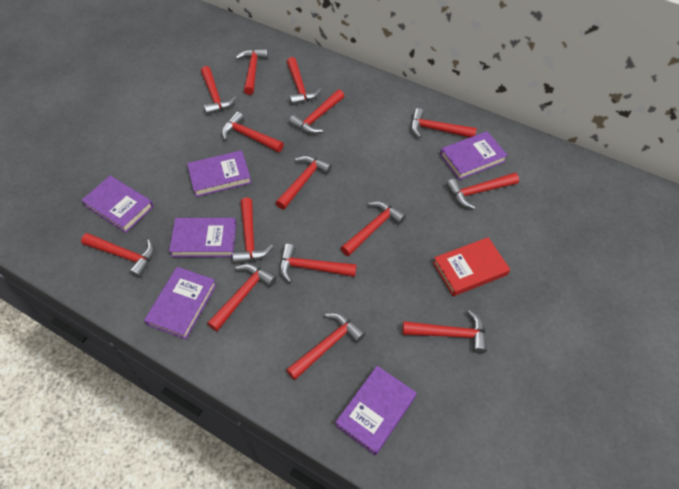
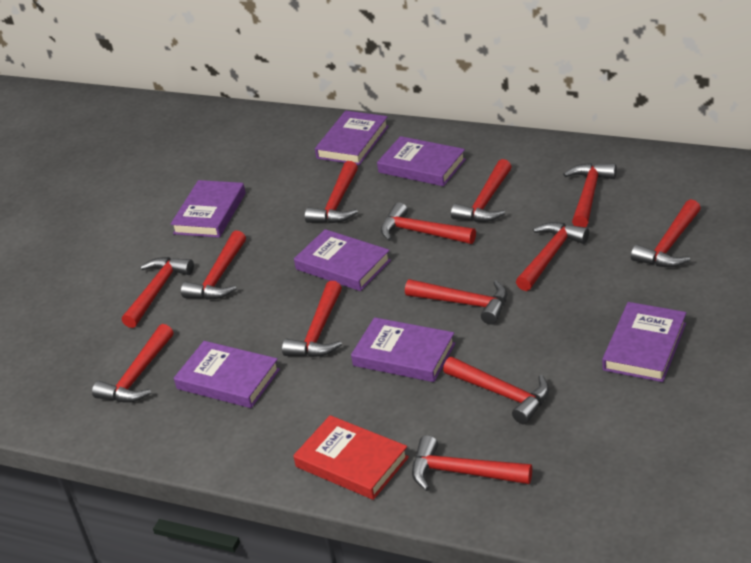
purple book: 6 -> 7
red hammer: 15 -> 13

